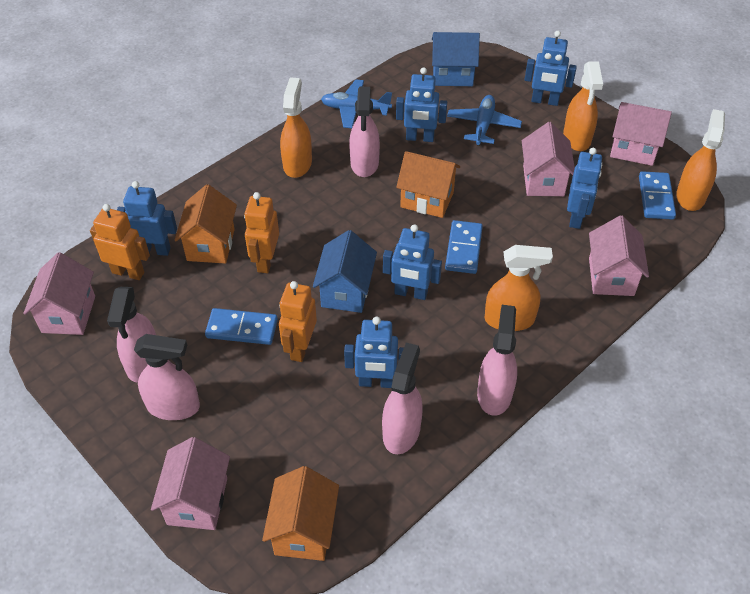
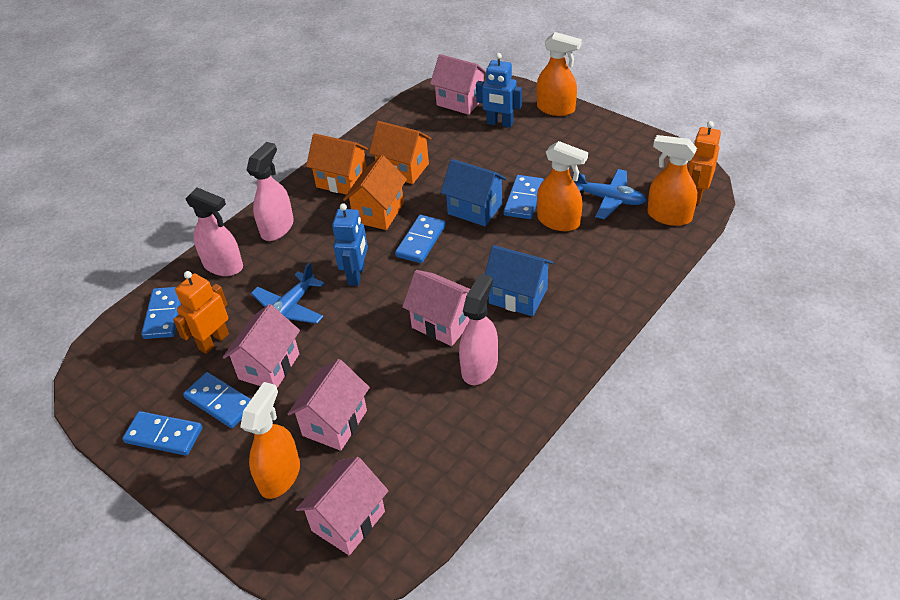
blue domino: 3 -> 5
blue robot: 6 -> 2
orange robot: 3 -> 2
pink spray bottle: 5 -> 3

